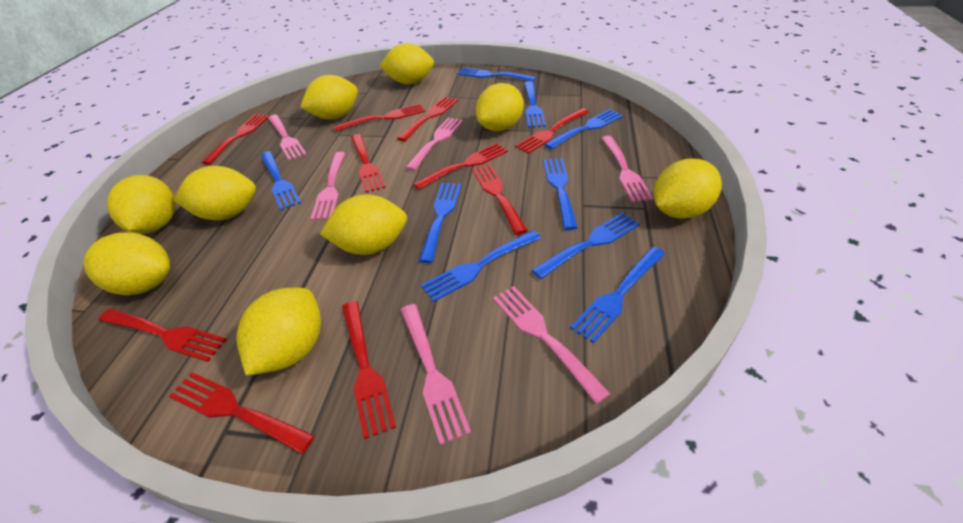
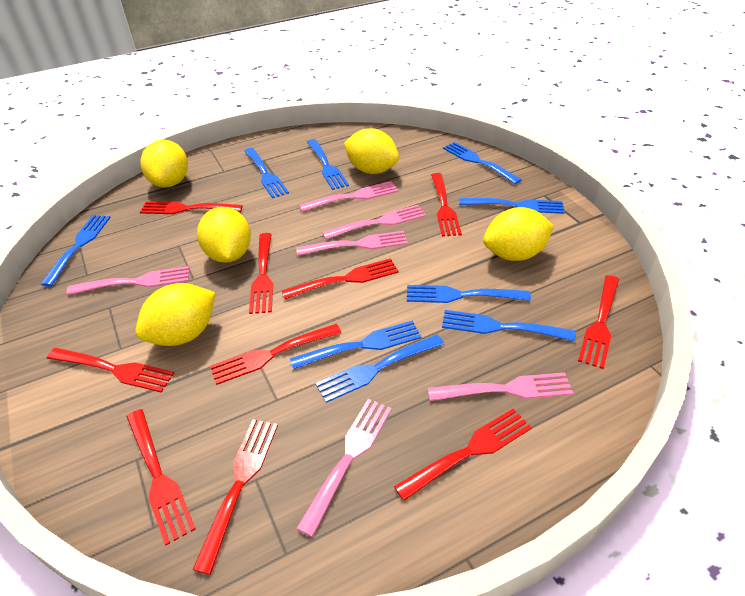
yellow lemon: 9 -> 5

